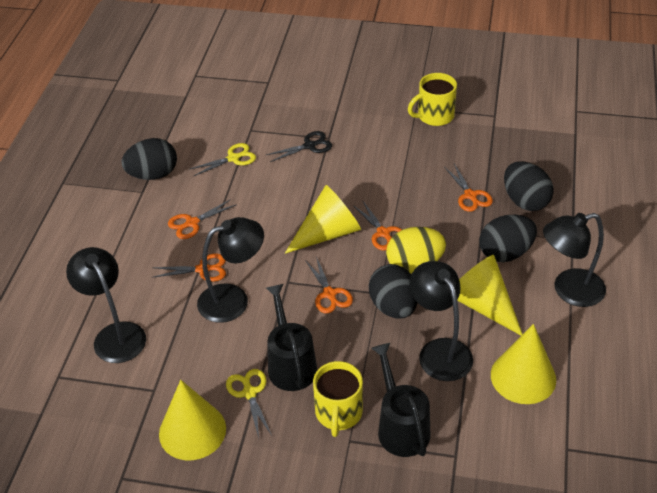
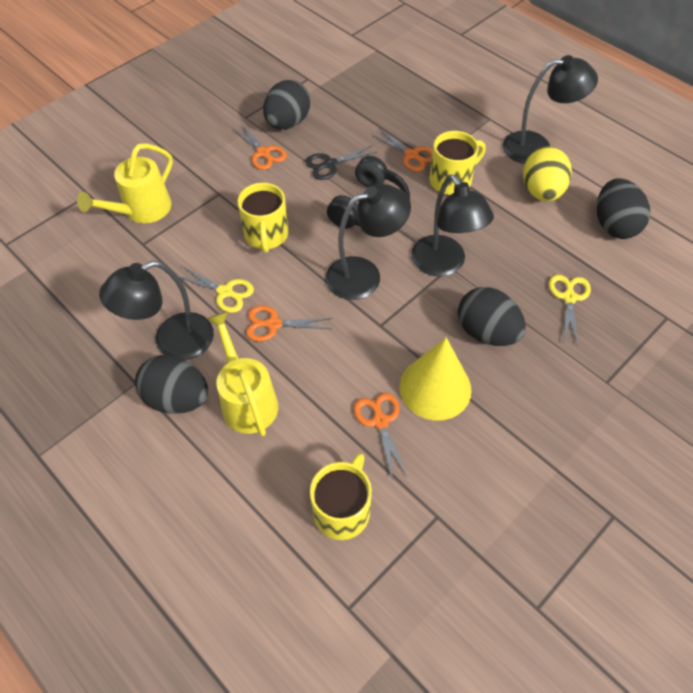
black headphones: 0 -> 1
black watering can: 2 -> 0
orange scissors: 5 -> 4
yellow cone: 4 -> 1
yellow mug: 2 -> 3
yellow watering can: 0 -> 2

